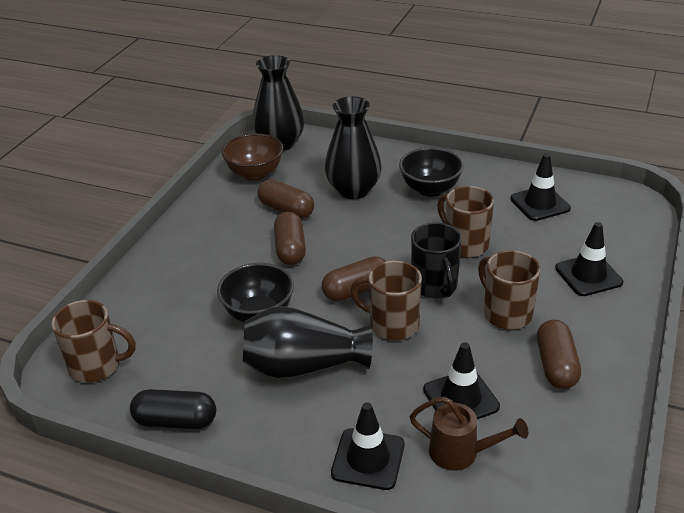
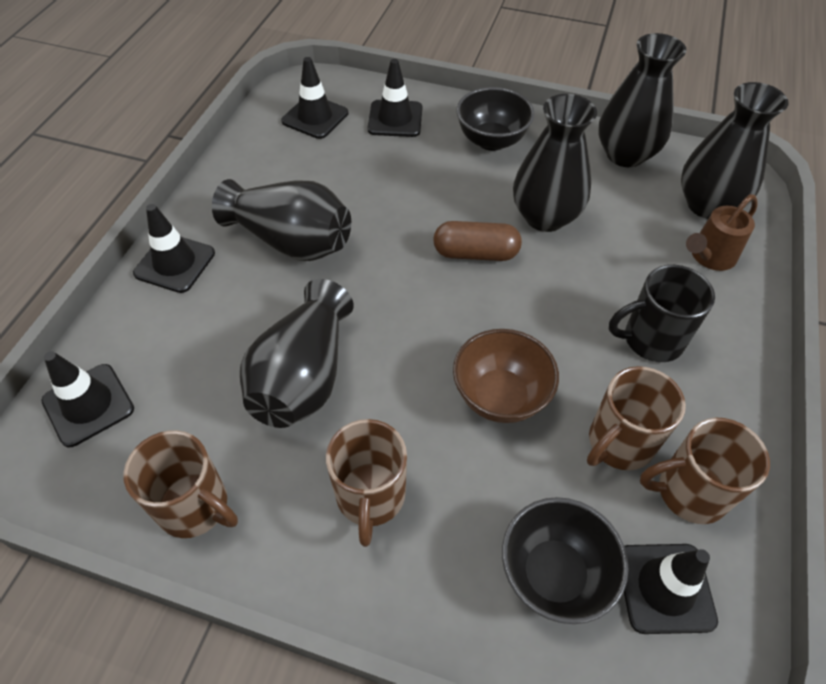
black capsule: 1 -> 0
black traffic cone: 4 -> 5
black vase: 3 -> 5
brown capsule: 4 -> 1

